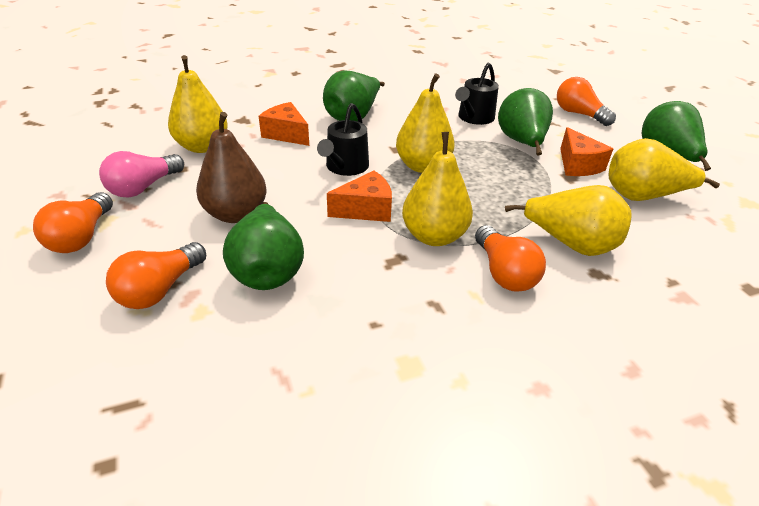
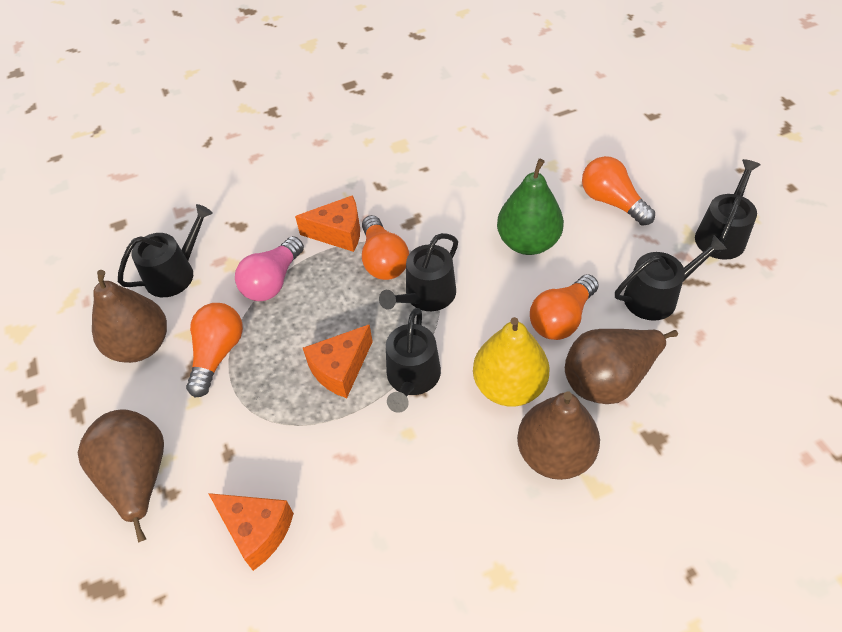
black watering can: 2 -> 5
brown pear: 1 -> 4
green pear: 4 -> 1
yellow pear: 5 -> 1

